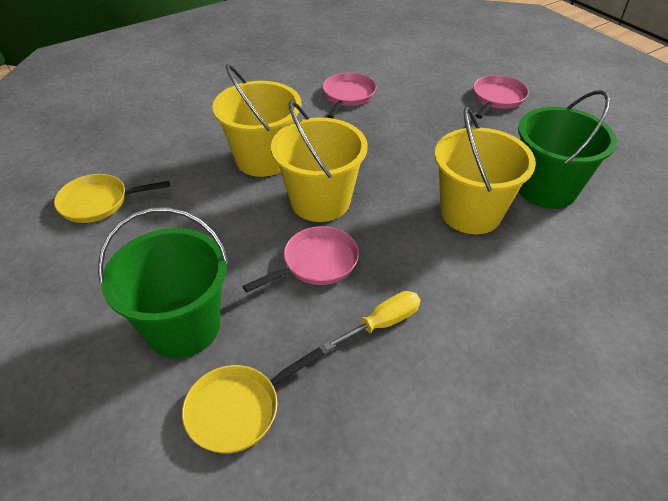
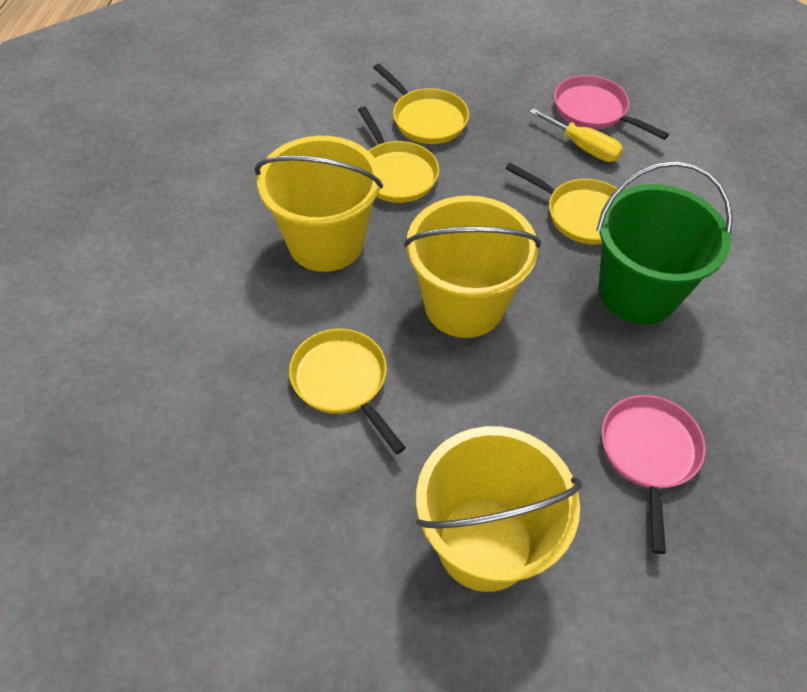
green bucket: 2 -> 1
pink pan: 3 -> 2
yellow pan: 2 -> 4

